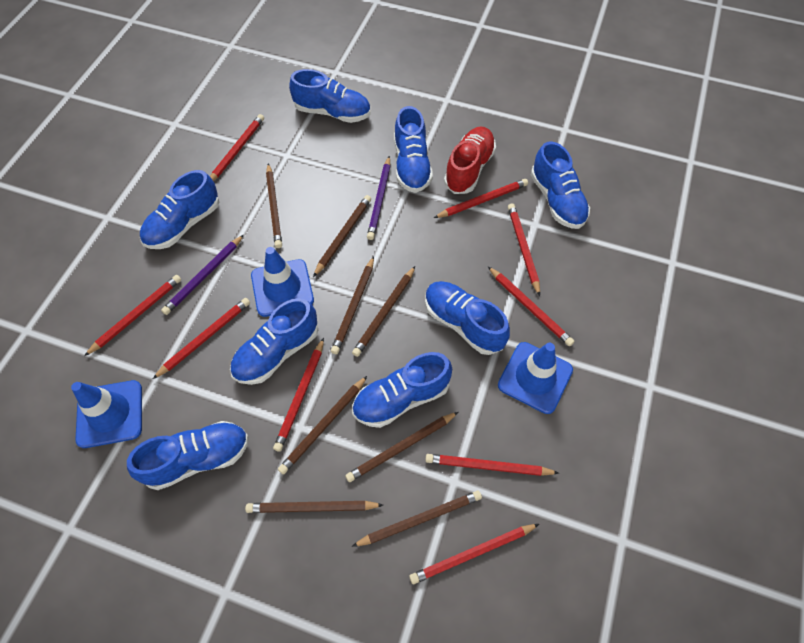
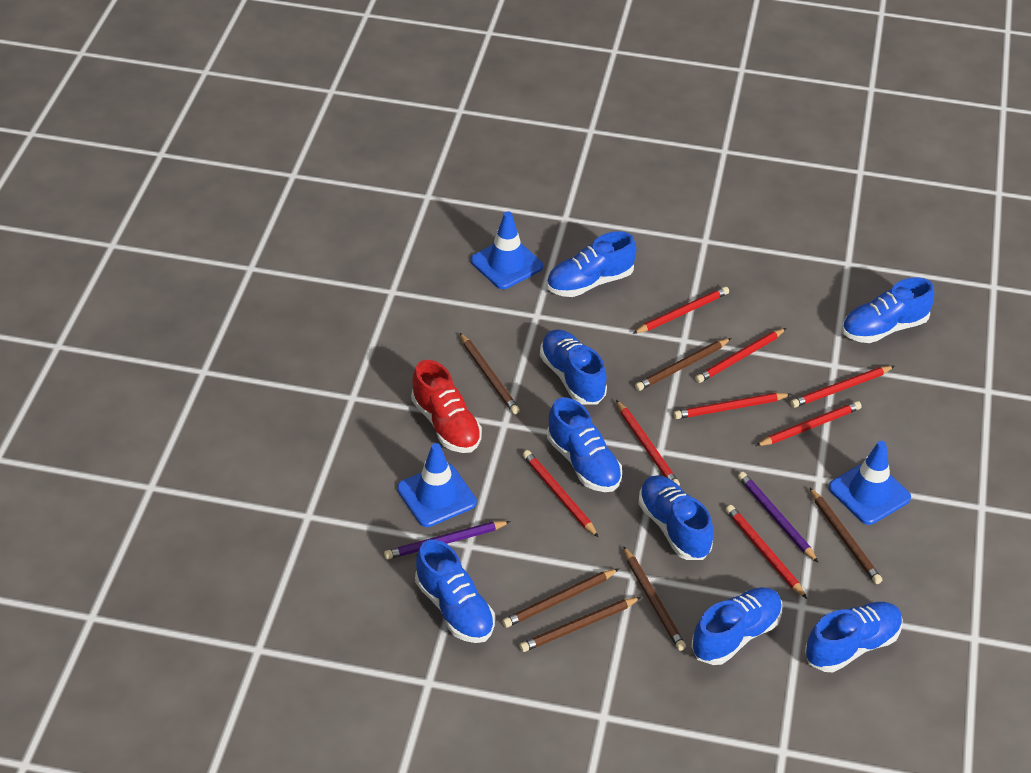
brown pencil: 8 -> 6
red pencil: 9 -> 8

